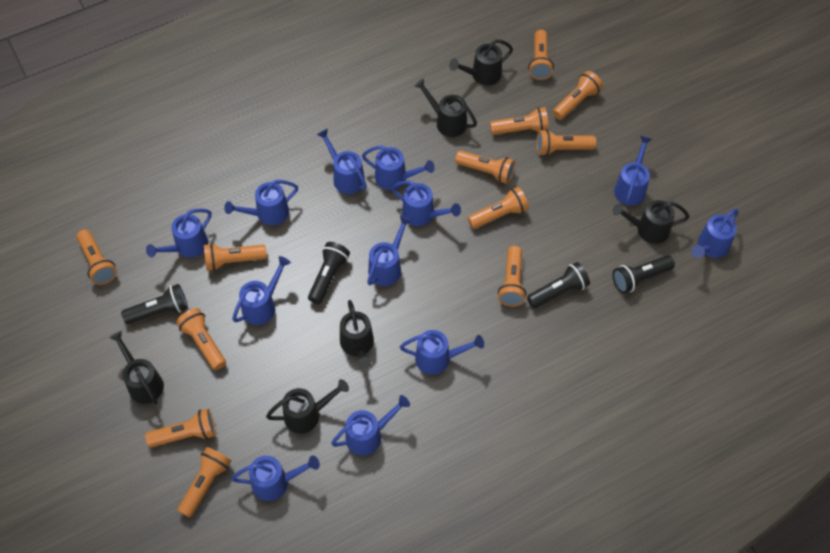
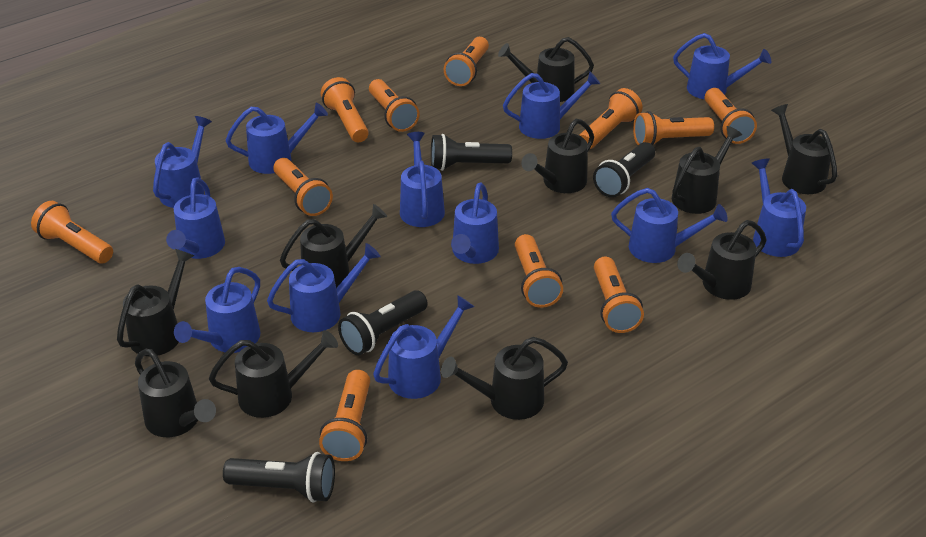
black watering can: 6 -> 10
orange flashlight: 12 -> 11

